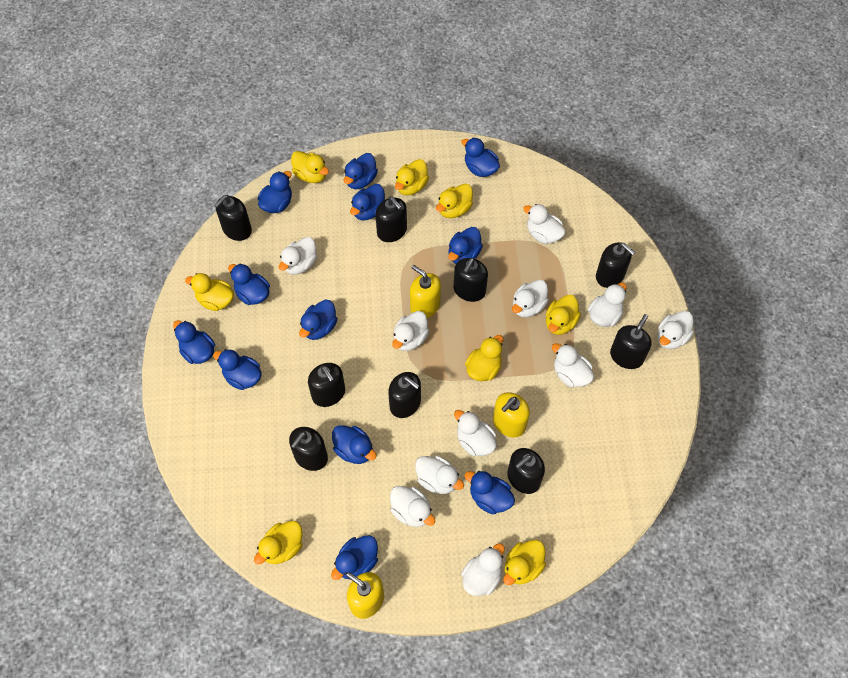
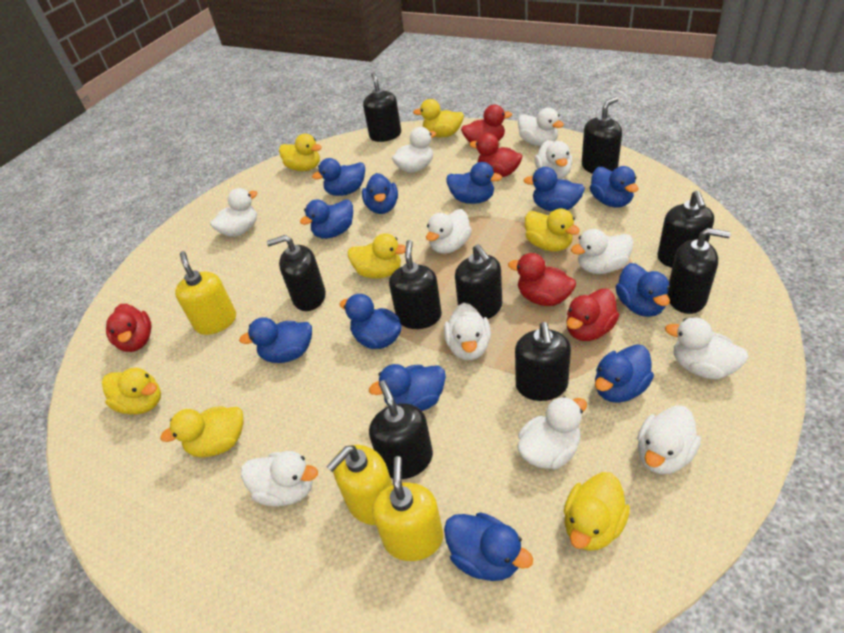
red duck: 0 -> 5
yellow duck: 8 -> 7

